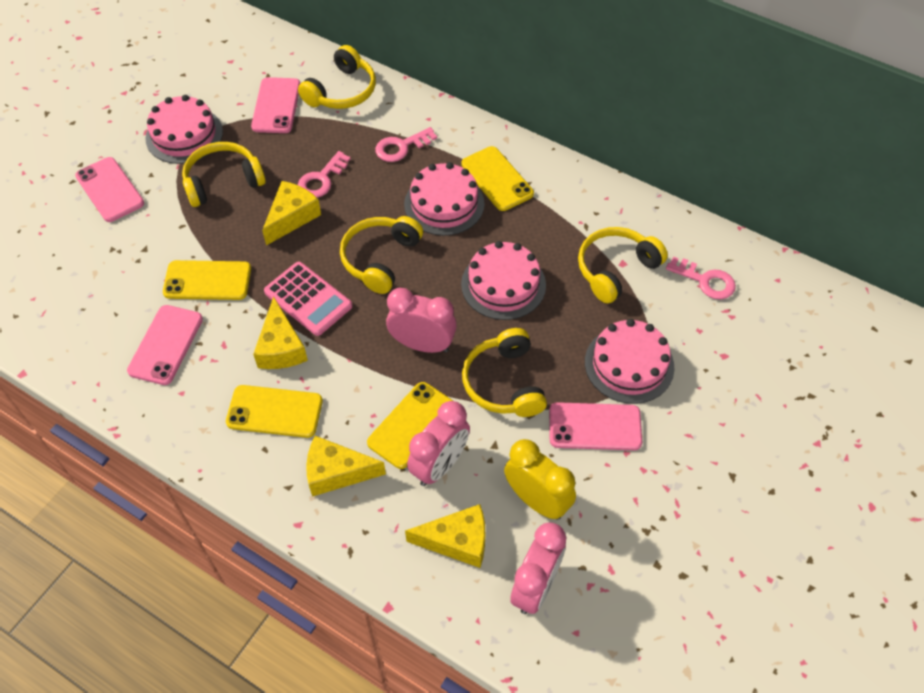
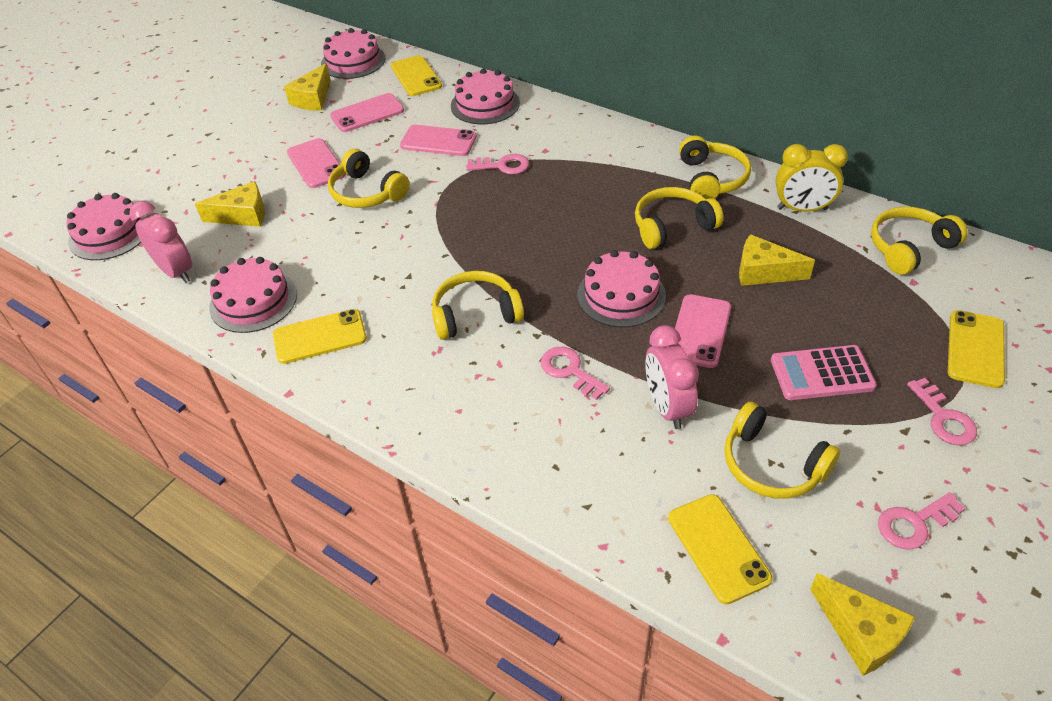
pink cake: 4 -> 5
pink clock: 3 -> 2
pink key: 3 -> 4
yellow headphones: 5 -> 6

